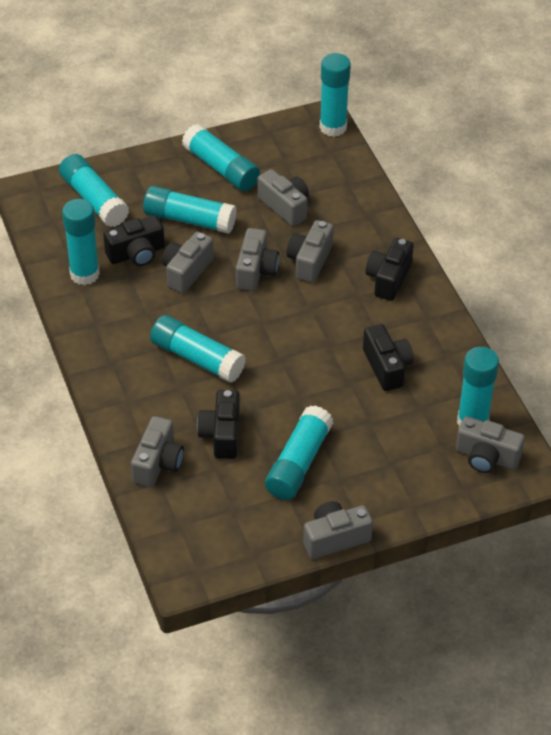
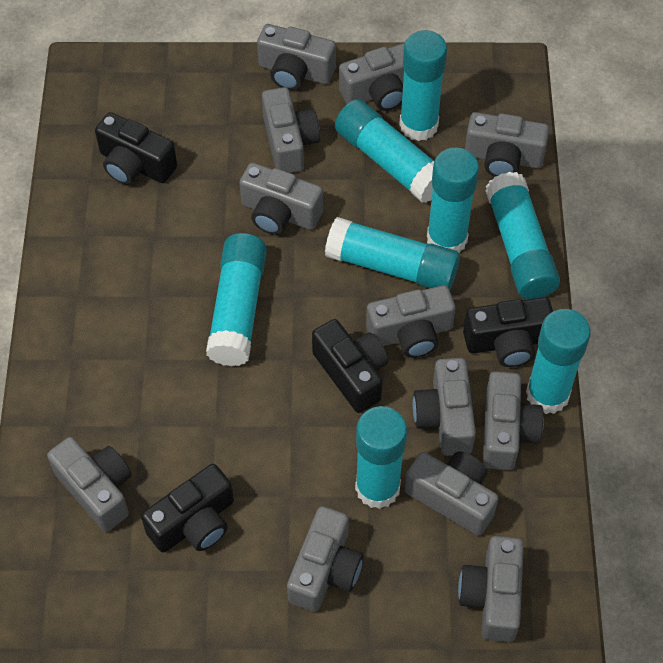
grey camera: 7 -> 12

